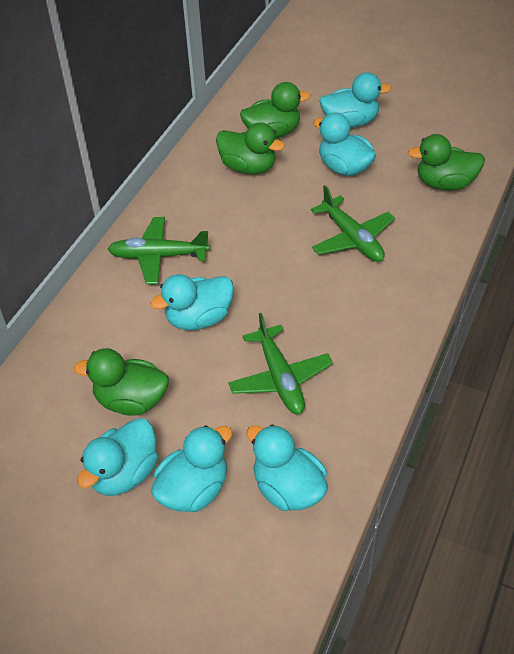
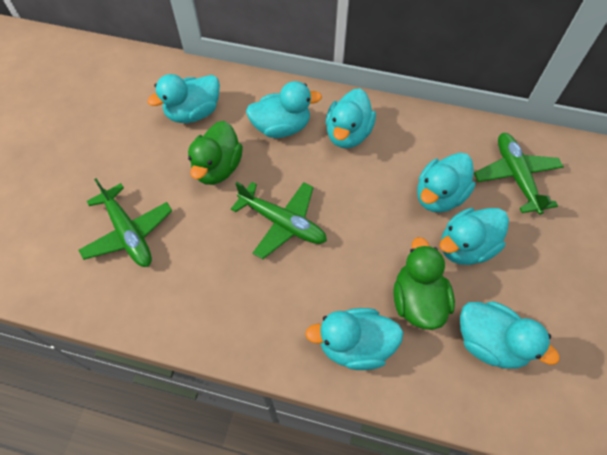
green duck: 4 -> 2
turquoise duck: 6 -> 7

